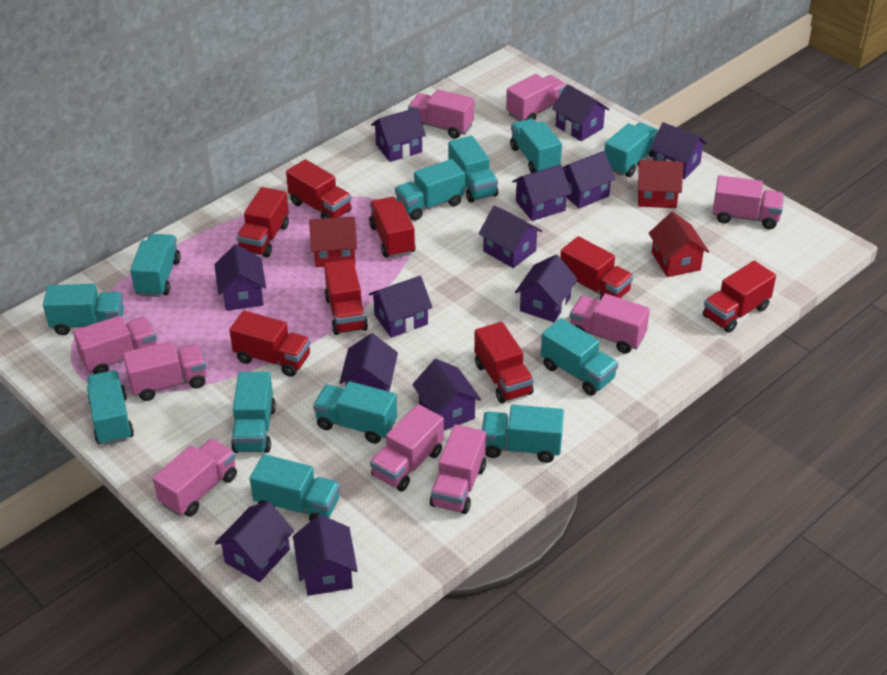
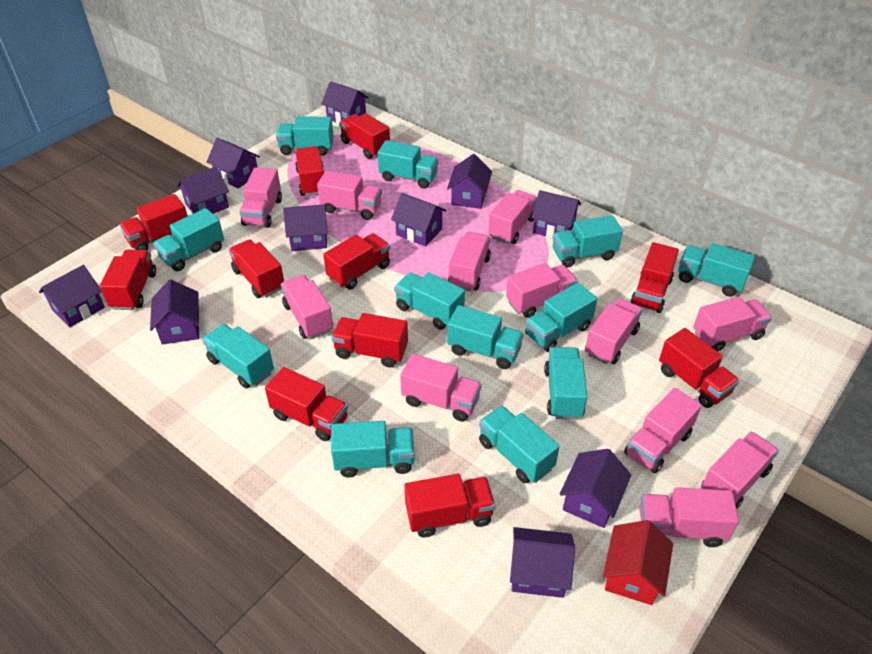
pink truck: 9 -> 12
purple house: 13 -> 11
red house: 3 -> 1
red truck: 8 -> 11

